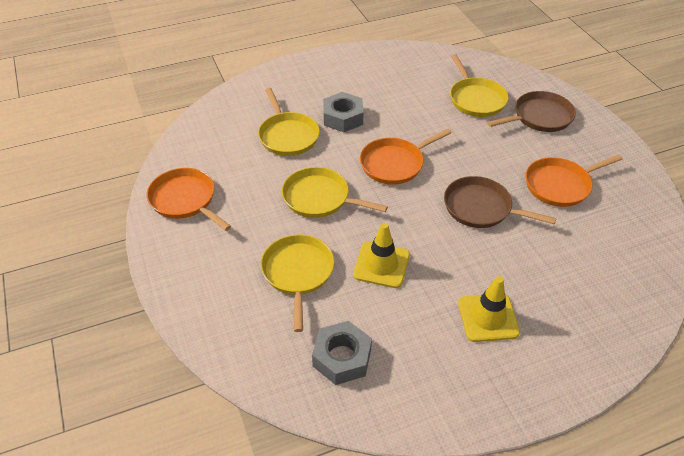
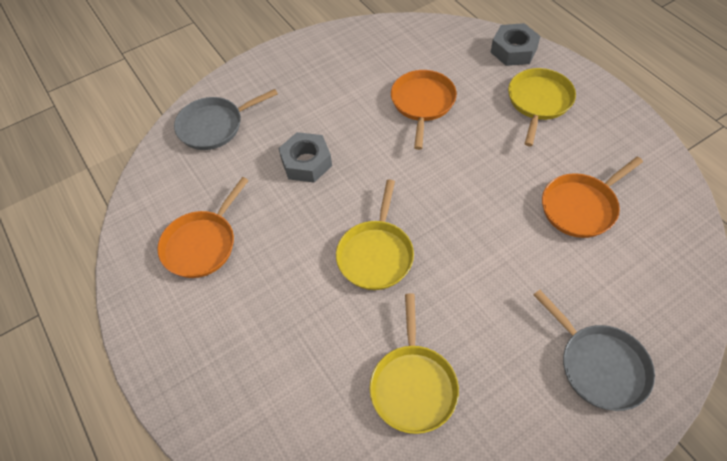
brown pan: 2 -> 0
grey pan: 0 -> 2
yellow pan: 4 -> 3
yellow traffic cone: 2 -> 0

